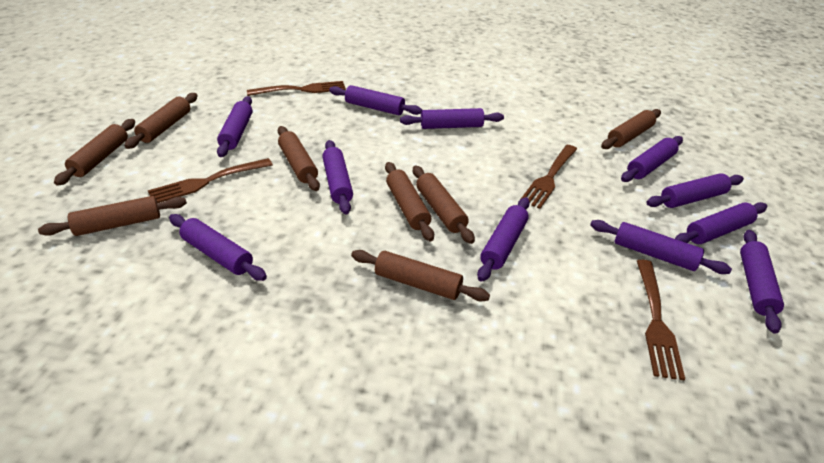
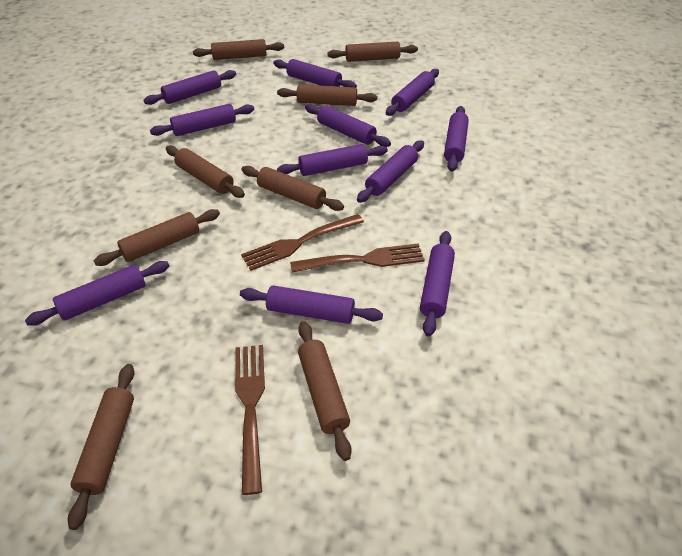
brown fork: 4 -> 3

